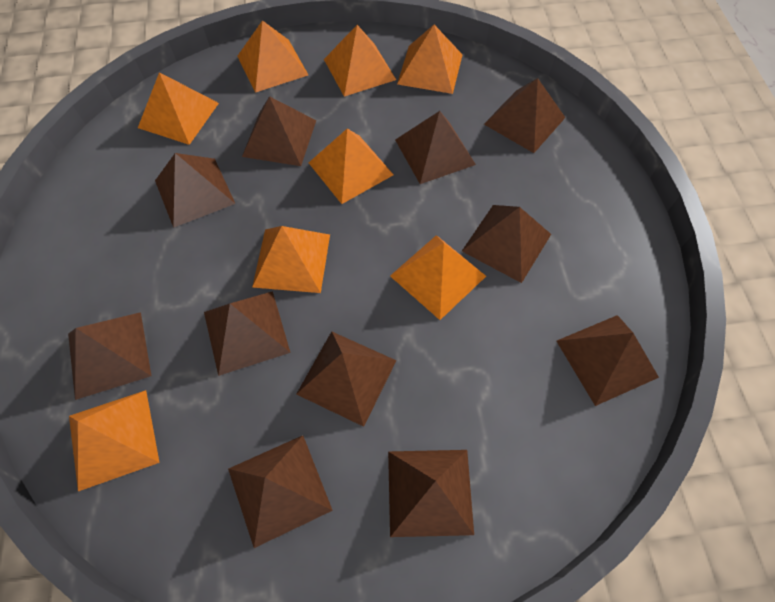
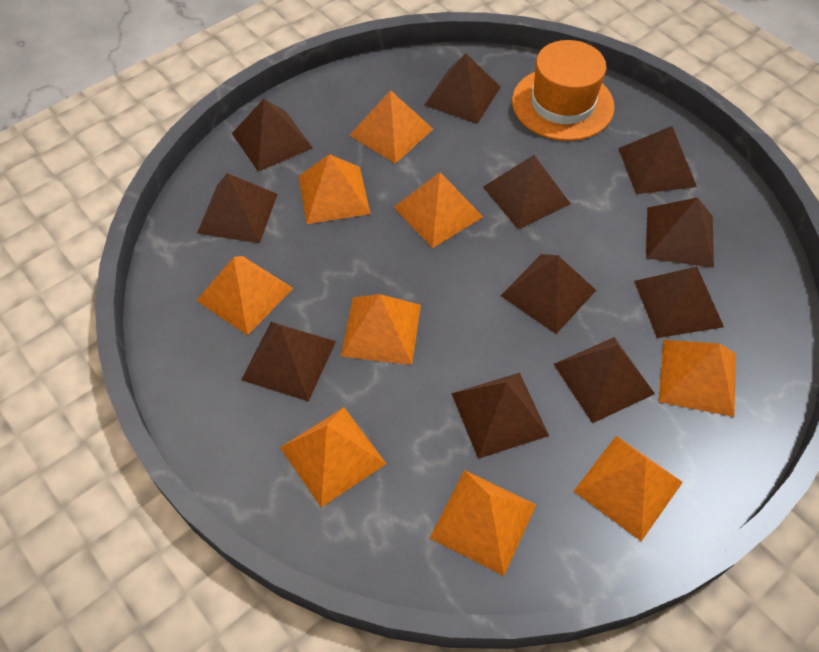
orange hat: 0 -> 1
orange pyramid: 8 -> 9

